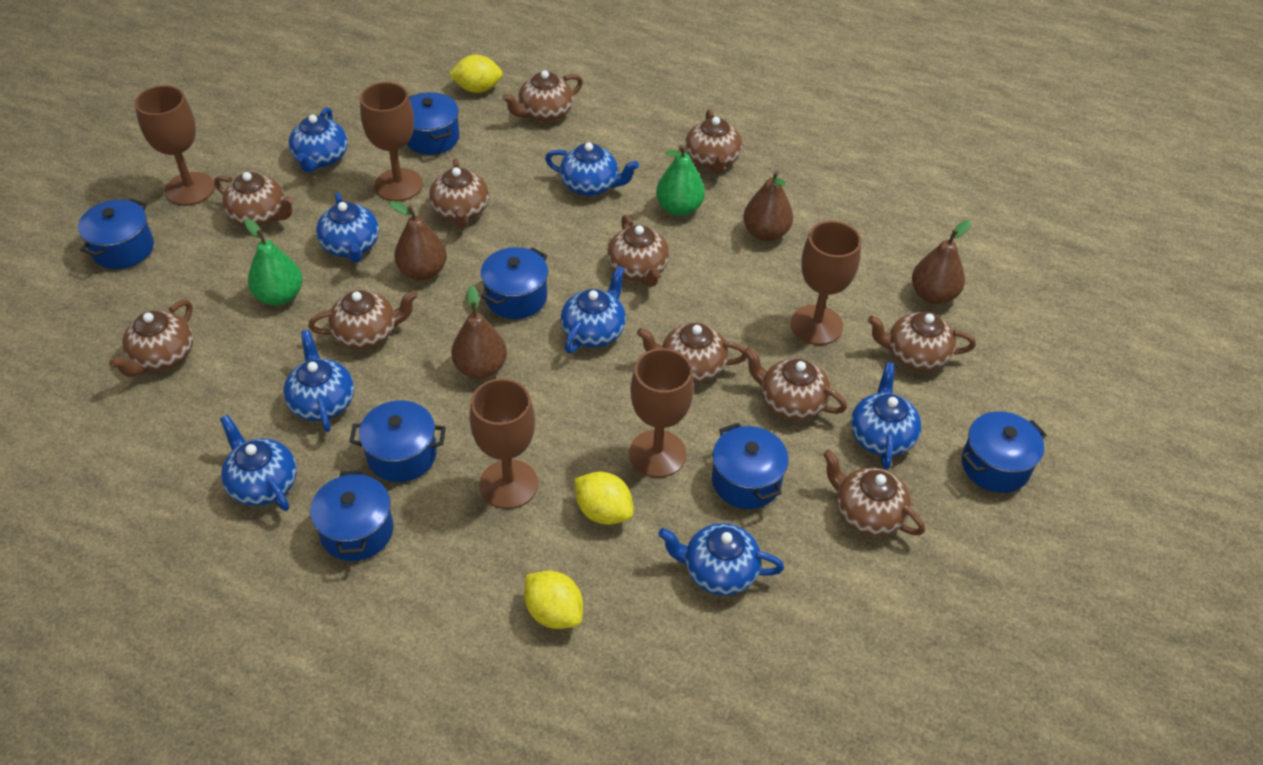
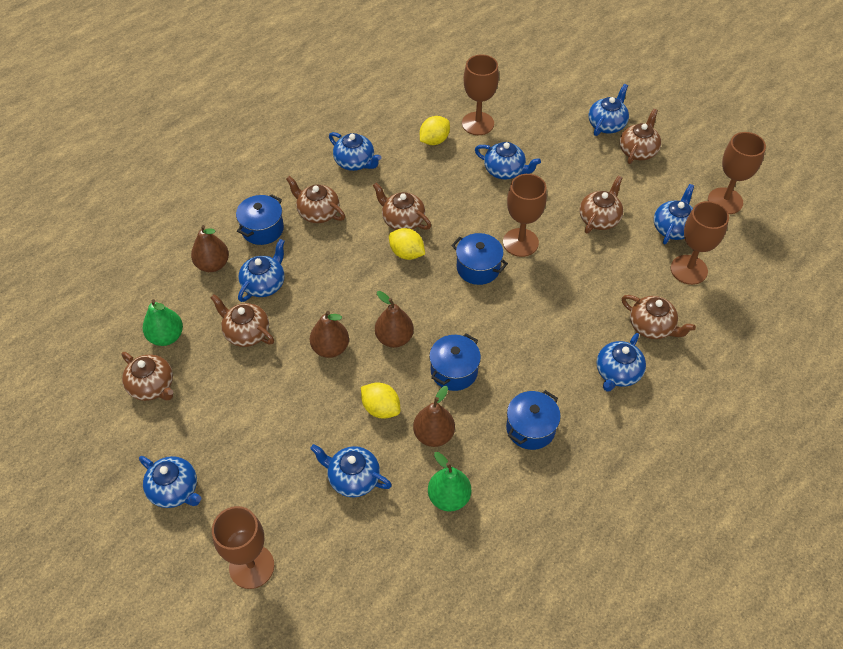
blue pot: 7 -> 4
brown teapot: 11 -> 7

